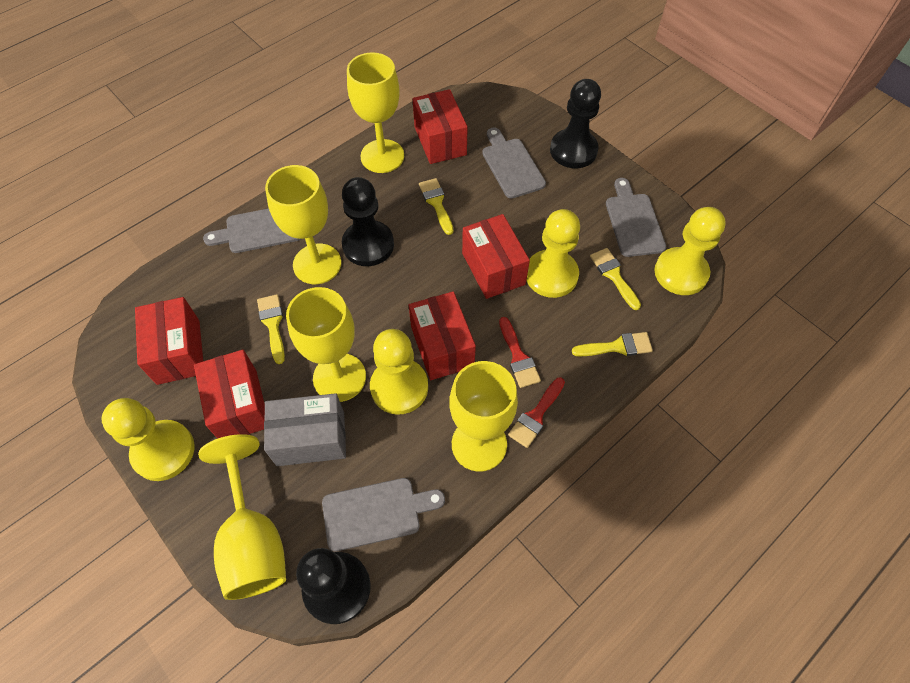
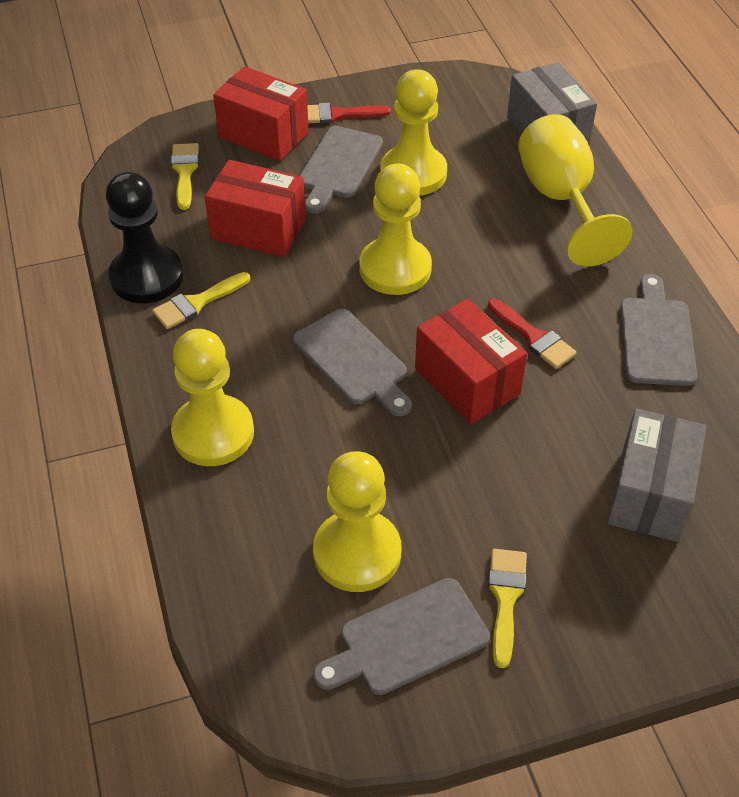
black pawn: 3 -> 1
grey box: 1 -> 2
red box: 5 -> 3
yellow brush: 4 -> 3
yellow goblet: 5 -> 1

